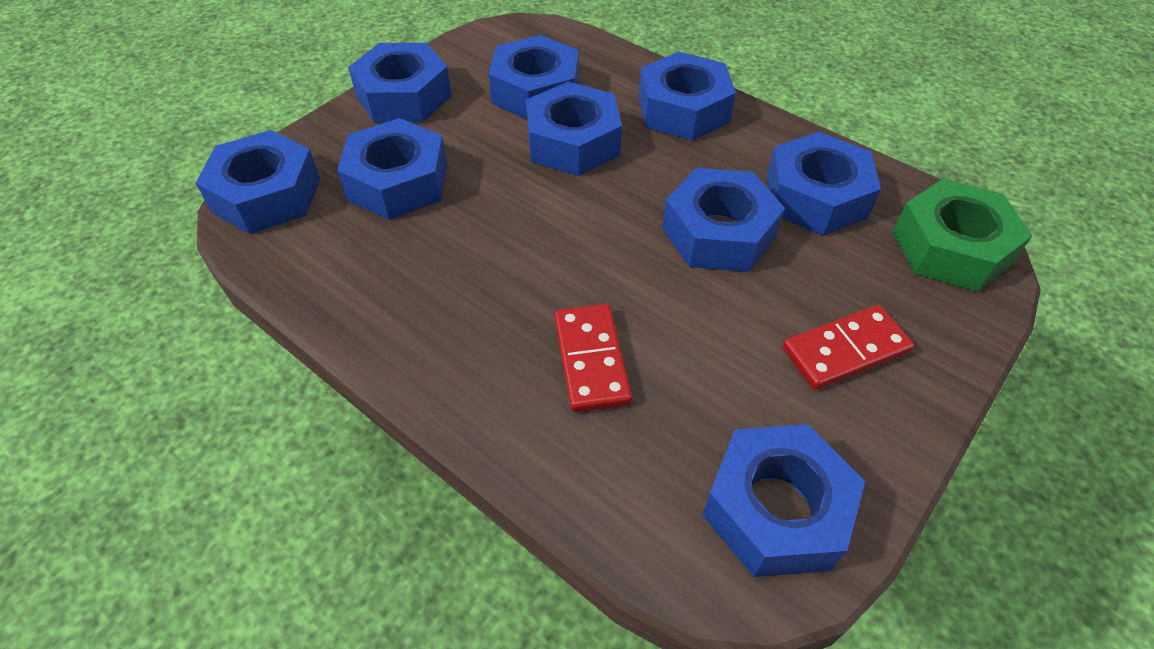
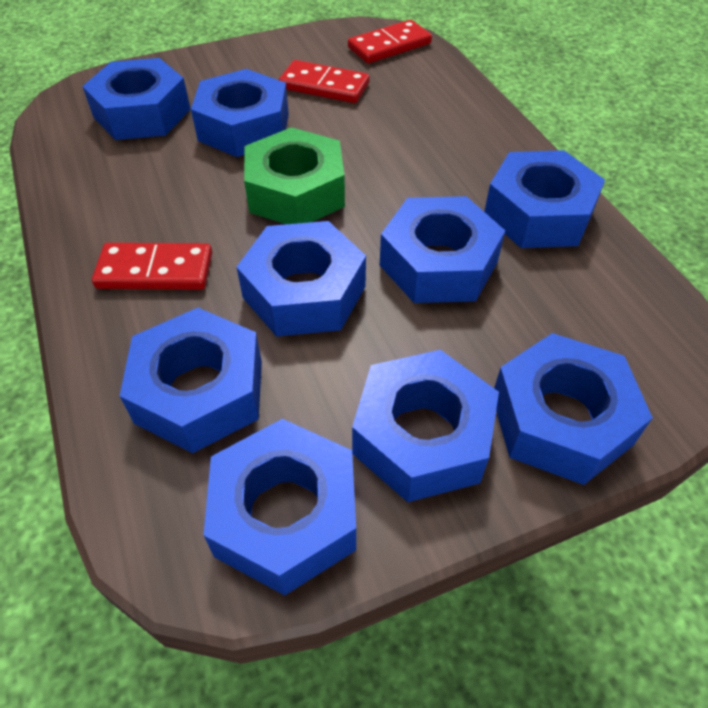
red domino: 2 -> 3

